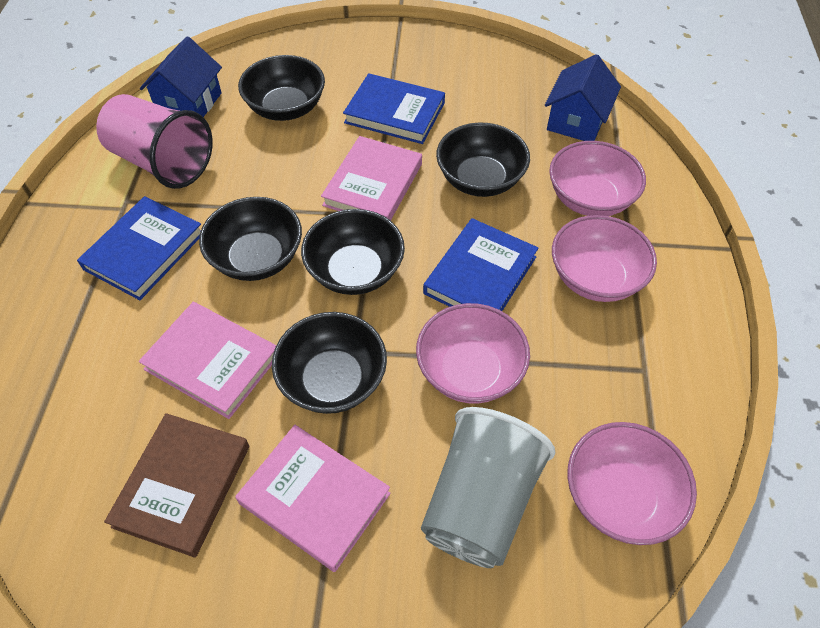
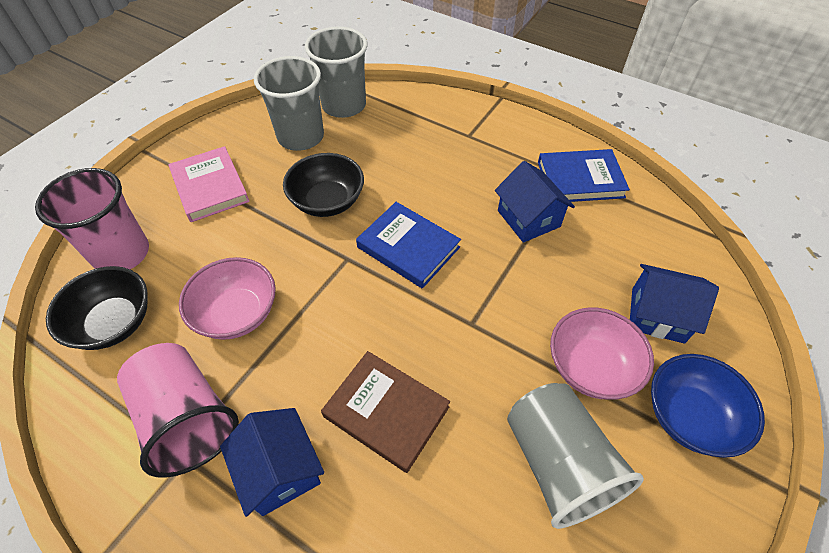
black bowl: 5 -> 2
blue book: 3 -> 2
blue bowl: 0 -> 1
blue house: 2 -> 3
grey cup: 1 -> 3
pink book: 3 -> 1
pink bowl: 4 -> 2
pink cup: 1 -> 2

